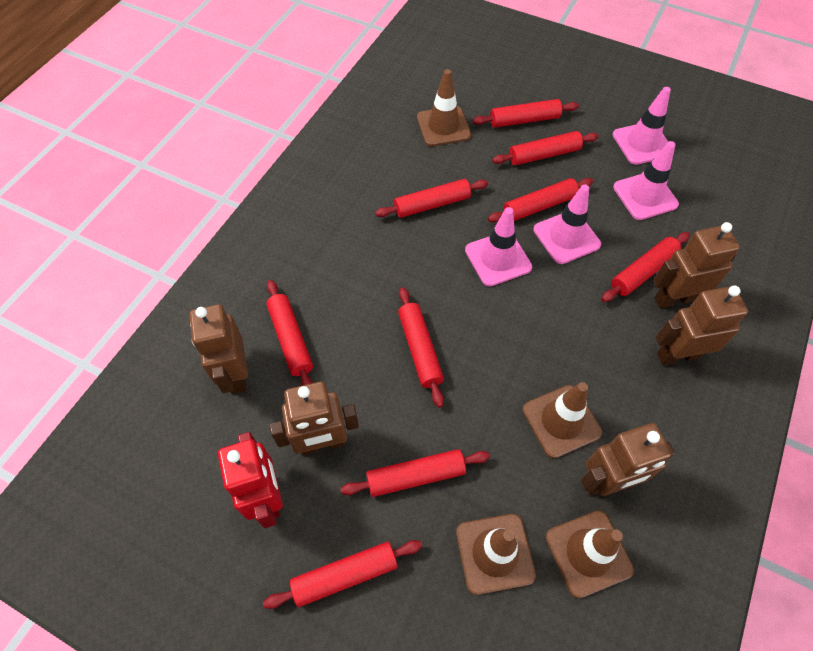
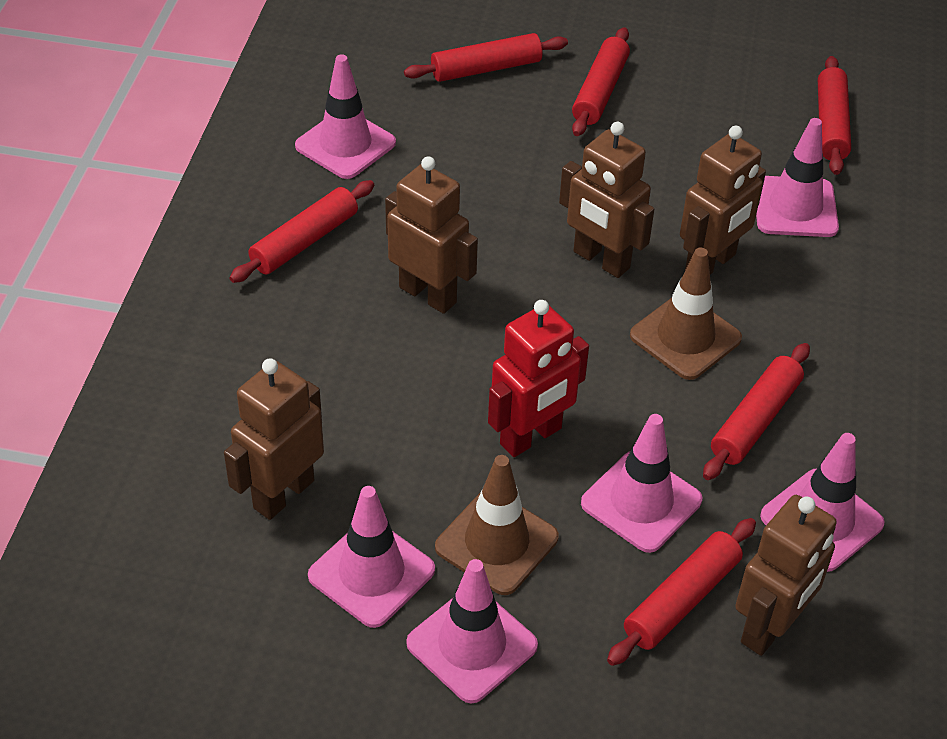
brown traffic cone: 4 -> 2
pink traffic cone: 4 -> 6
red rolling pin: 9 -> 6

